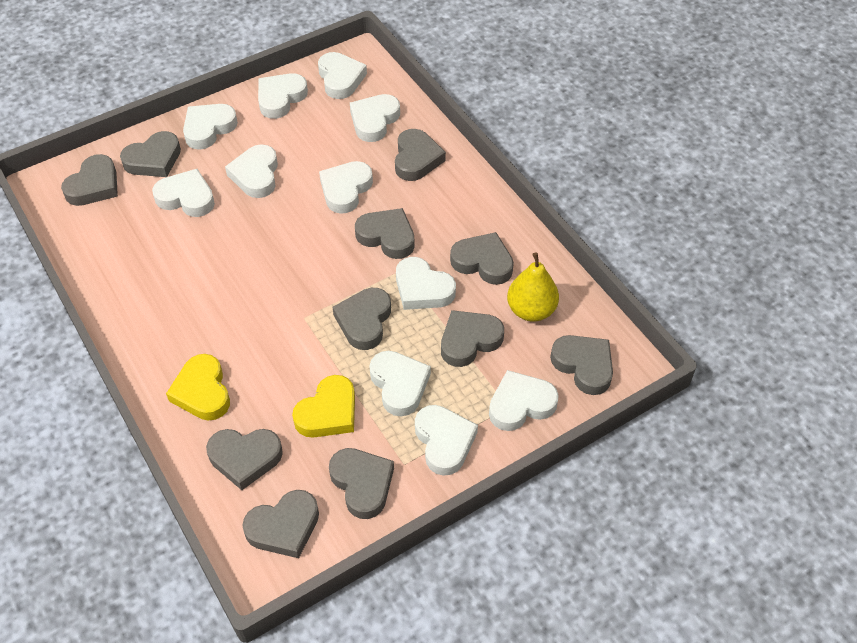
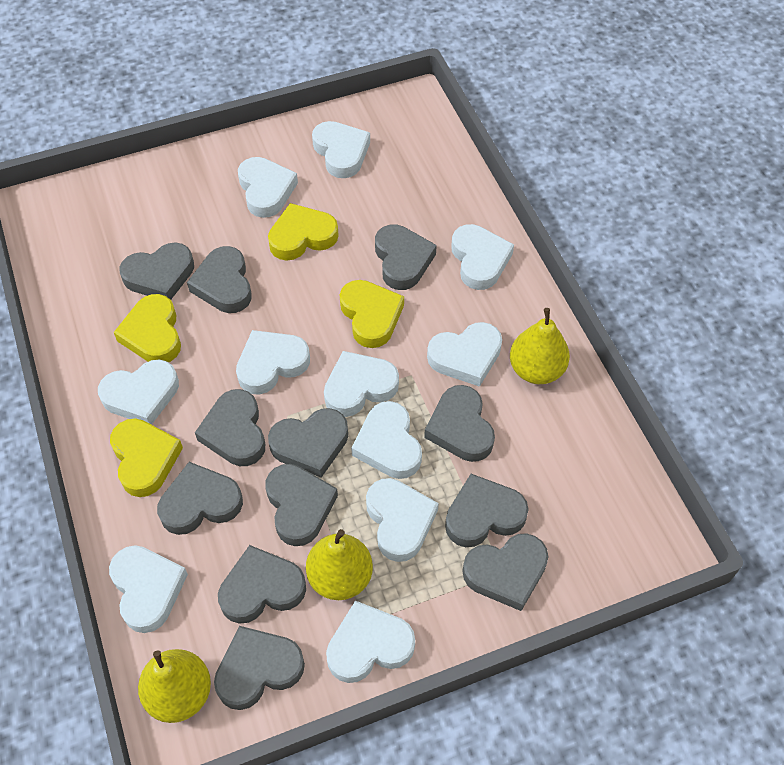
grey heart: 11 -> 12
yellow heart: 2 -> 4
yellow pear: 1 -> 3

